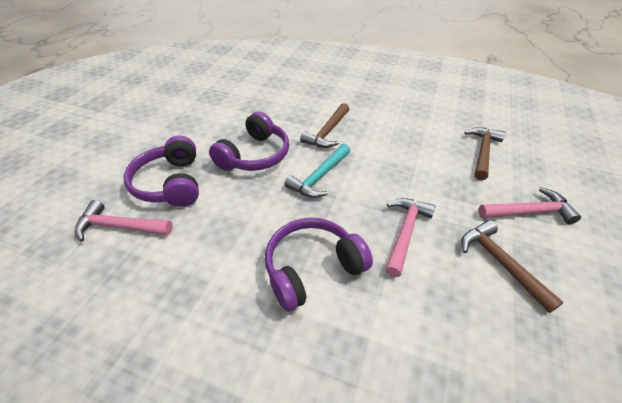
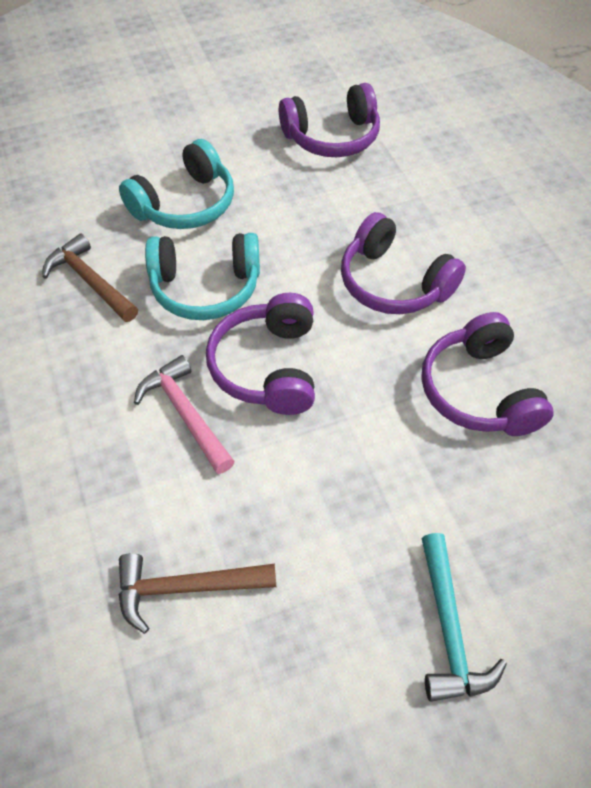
brown hammer: 3 -> 2
pink hammer: 3 -> 1
purple headphones: 3 -> 4
turquoise headphones: 0 -> 2

